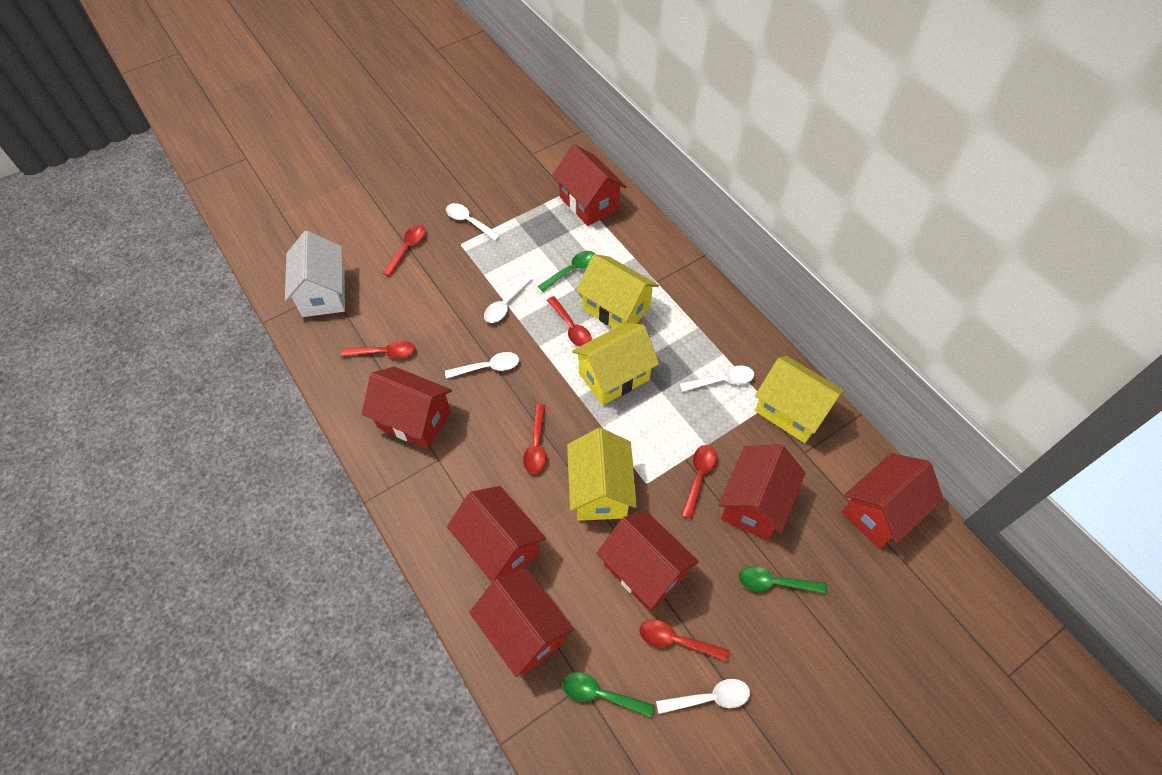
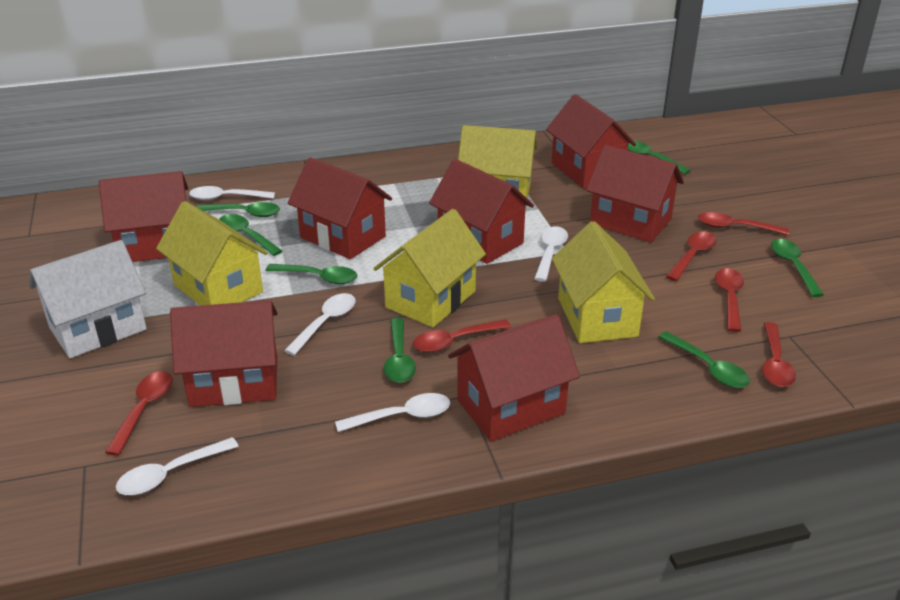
green spoon: 3 -> 7

